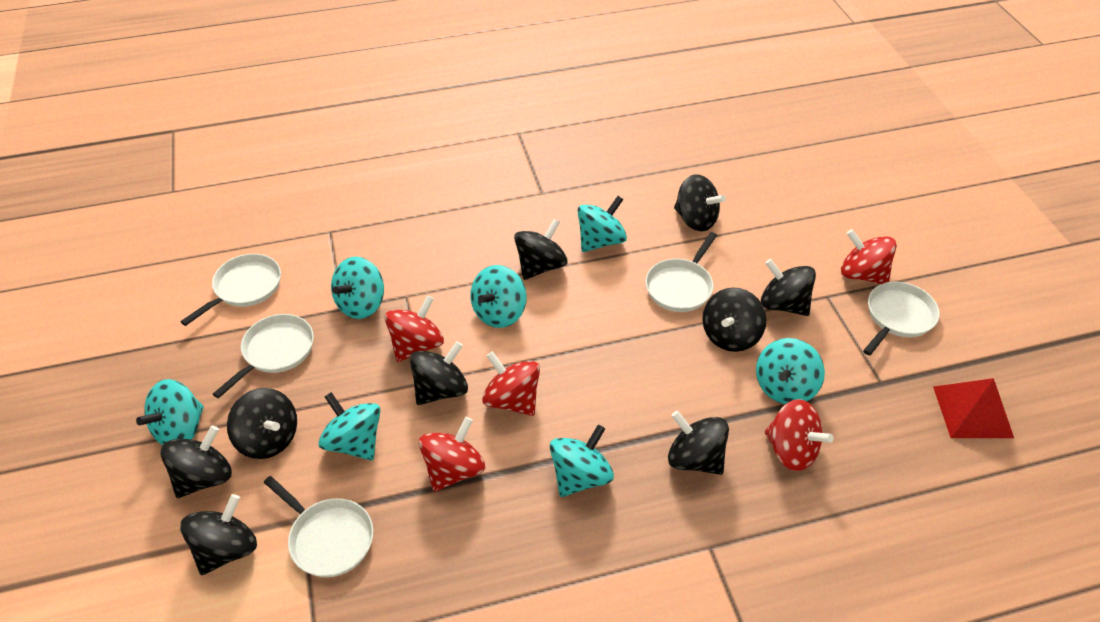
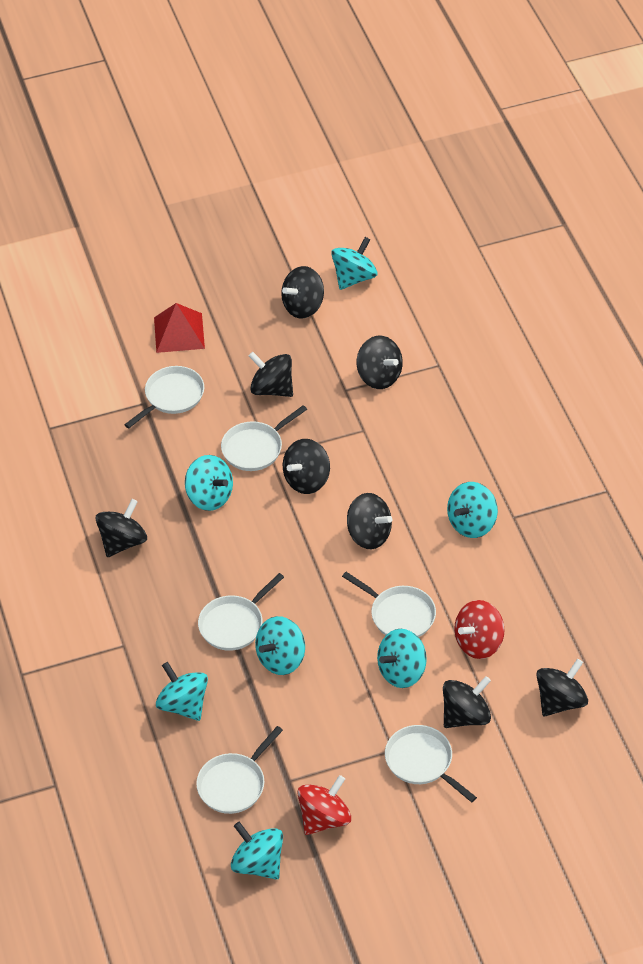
black spinning top: 9 -> 8
red spinning top: 5 -> 2
white pan: 5 -> 6

